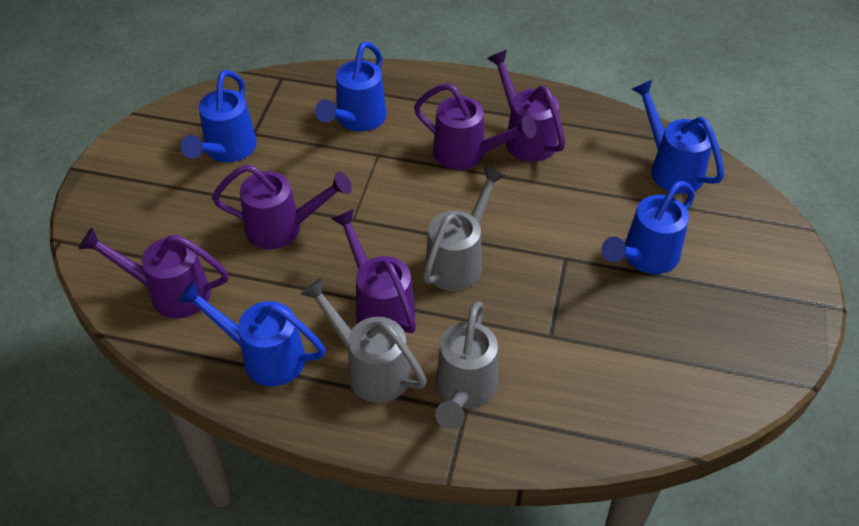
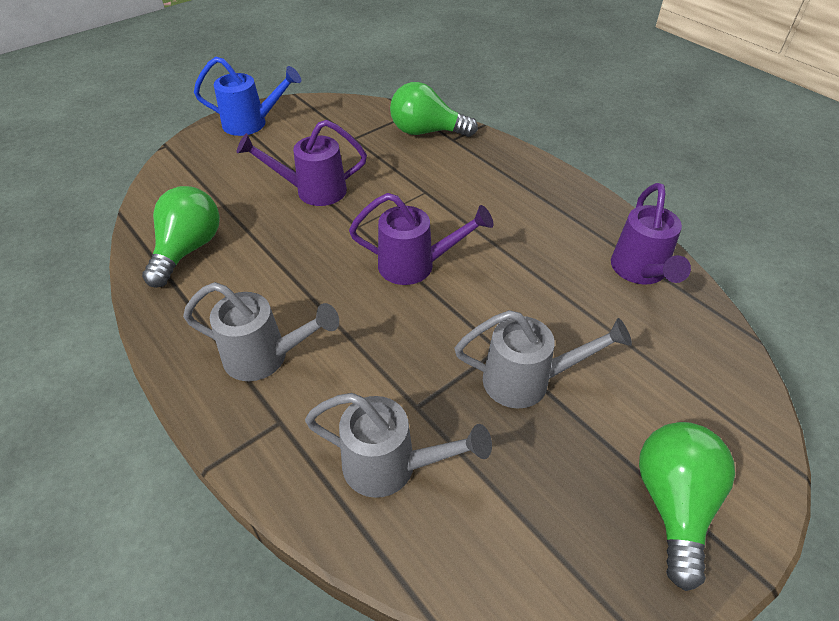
blue watering can: 5 -> 1
green light bulb: 0 -> 3
purple watering can: 5 -> 3

